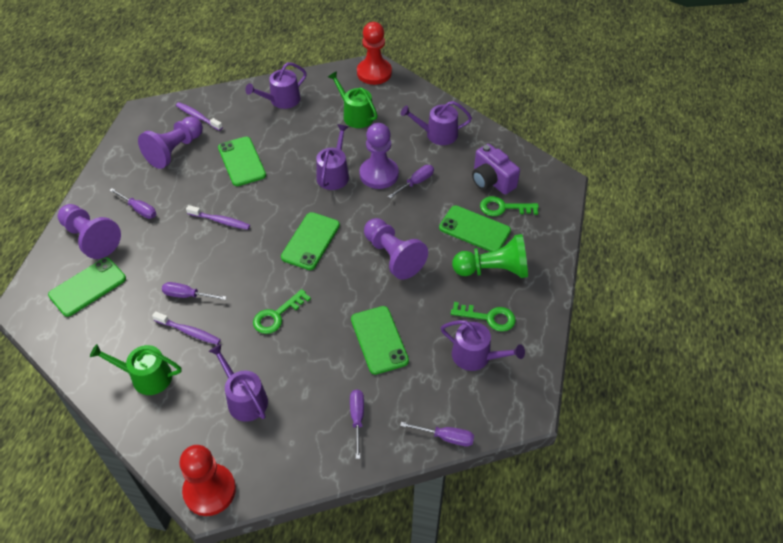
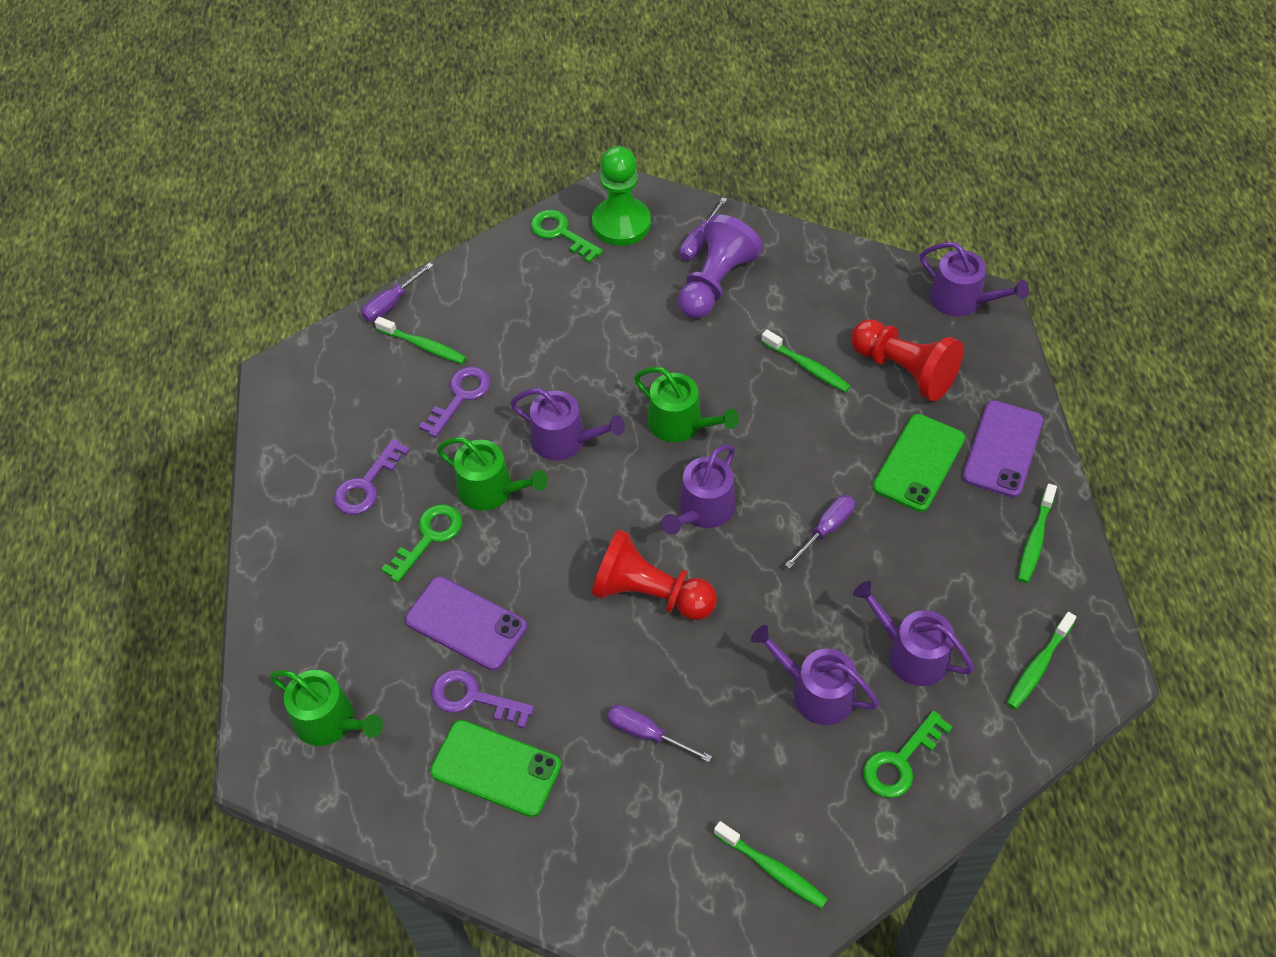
green phone: 5 -> 2
green toothbrush: 0 -> 5
green watering can: 2 -> 3
purple camera: 1 -> 0
purple key: 0 -> 3
purple pawn: 4 -> 1
purple phone: 0 -> 2
purple screwdriver: 5 -> 4
purple toothbrush: 3 -> 0

